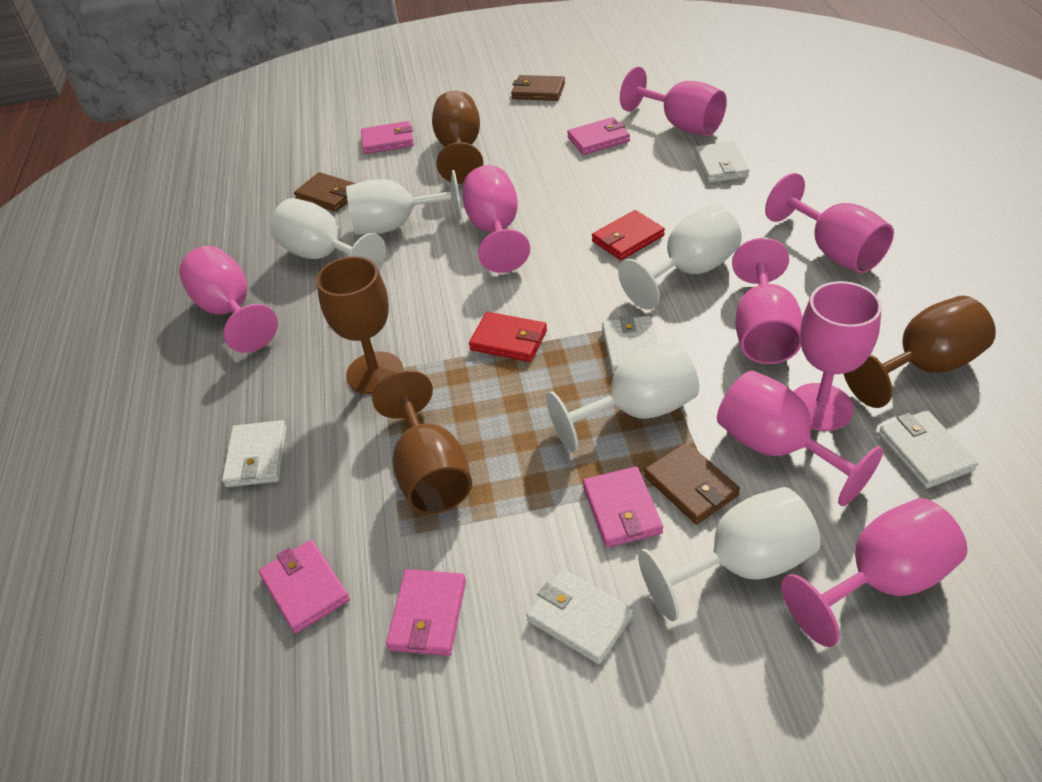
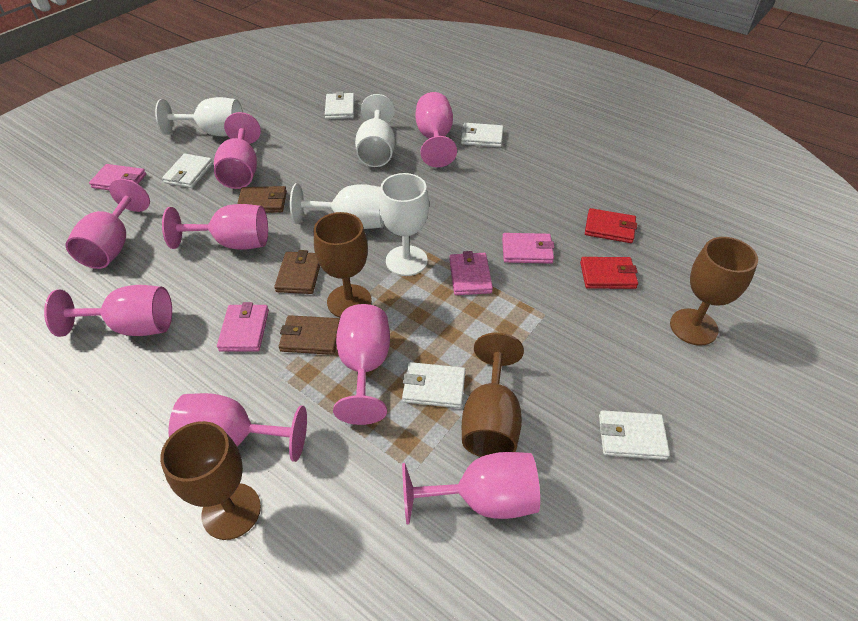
pink wallet: 5 -> 4
white goblet: 5 -> 4

